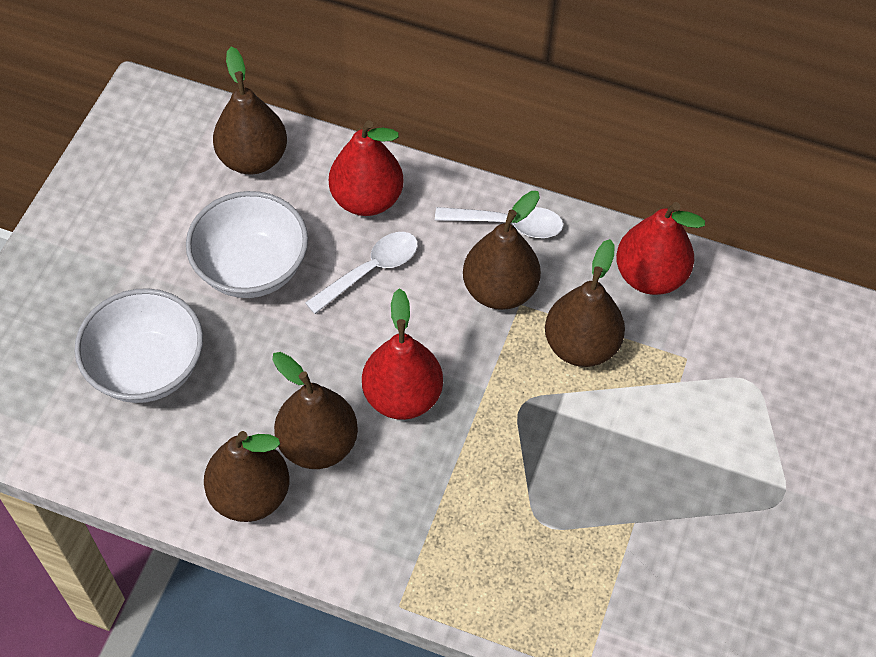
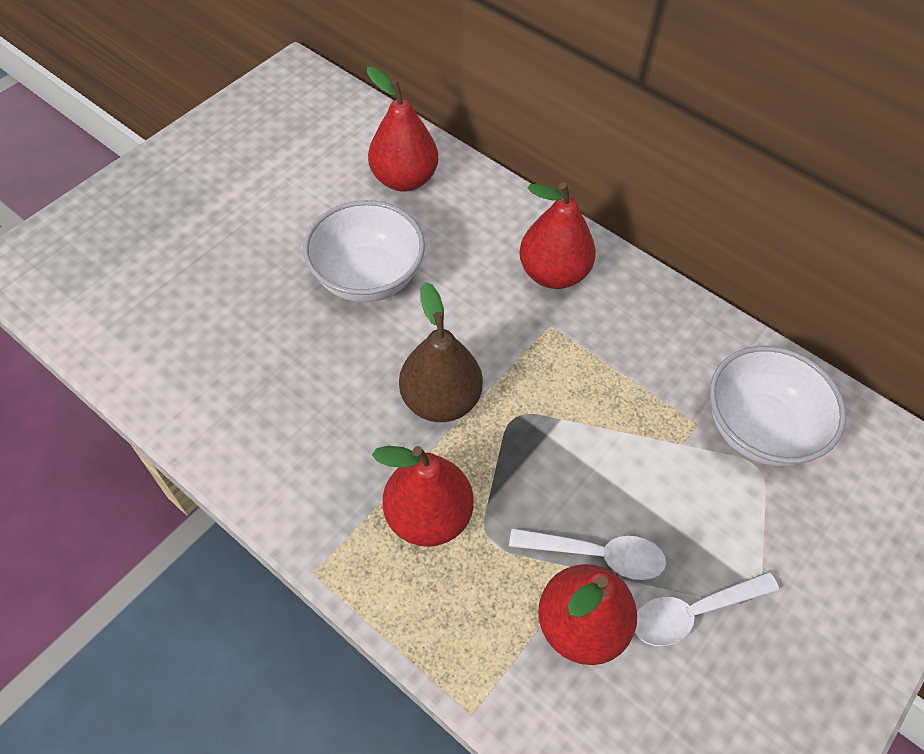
brown pear: 5 -> 1
red pear: 3 -> 4

